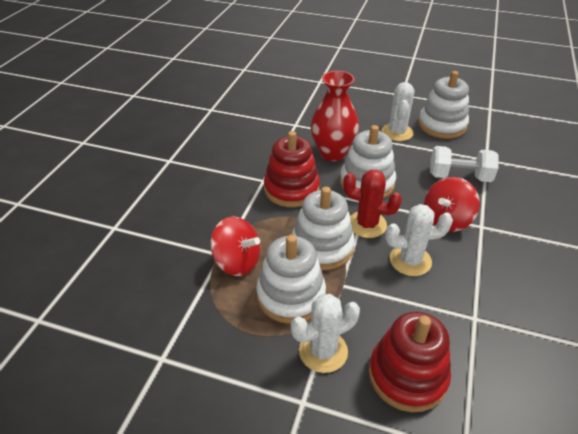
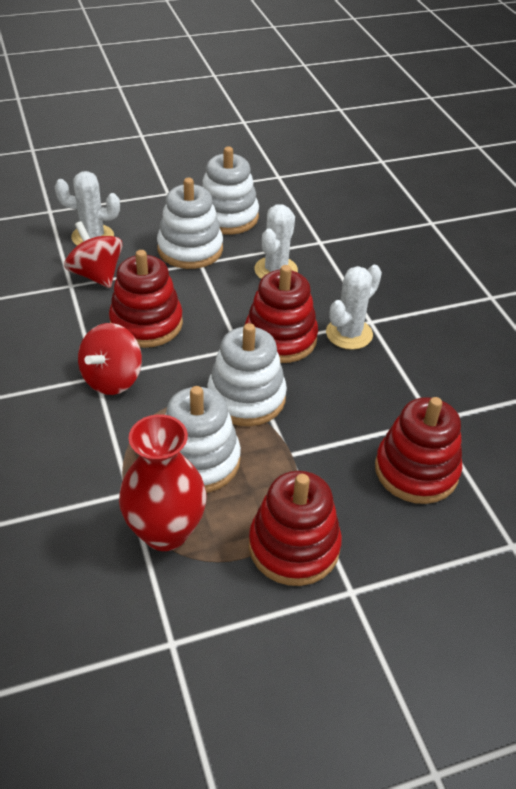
red cactus: 1 -> 0
red stacking toy: 2 -> 4
white dumbbell: 1 -> 0

